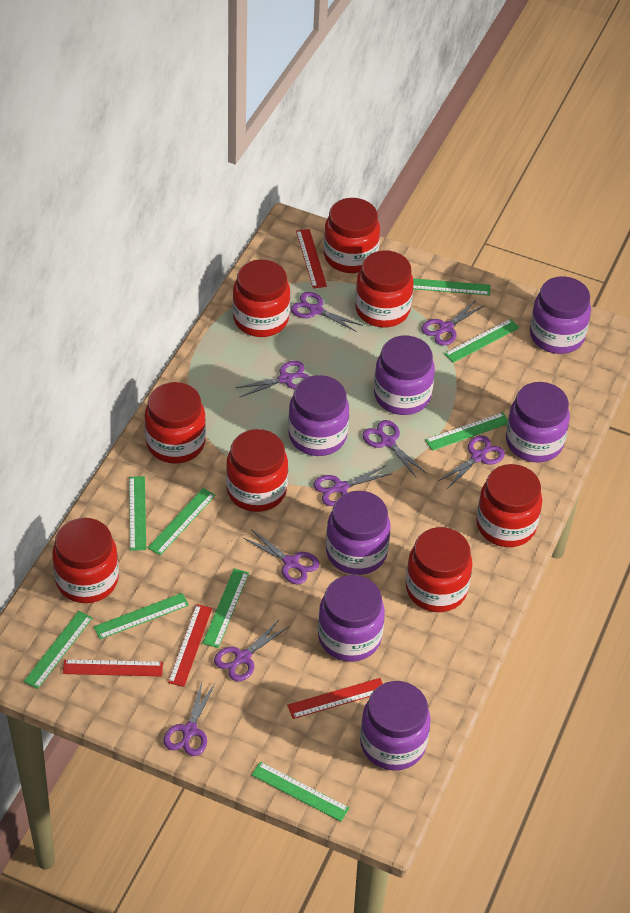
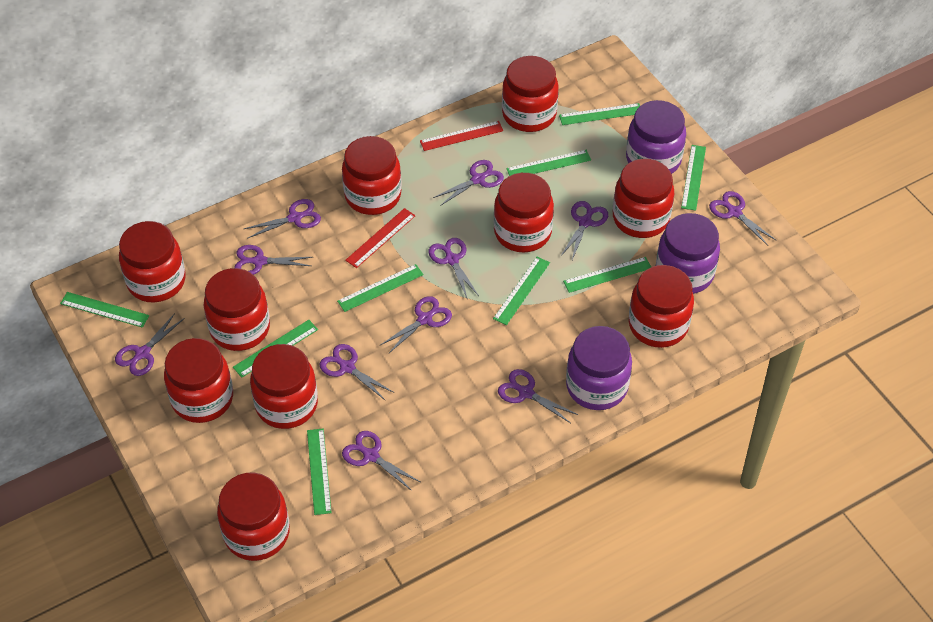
purple jar: 7 -> 3
purple scissors: 9 -> 11
red jar: 8 -> 10
red ruler: 4 -> 2

